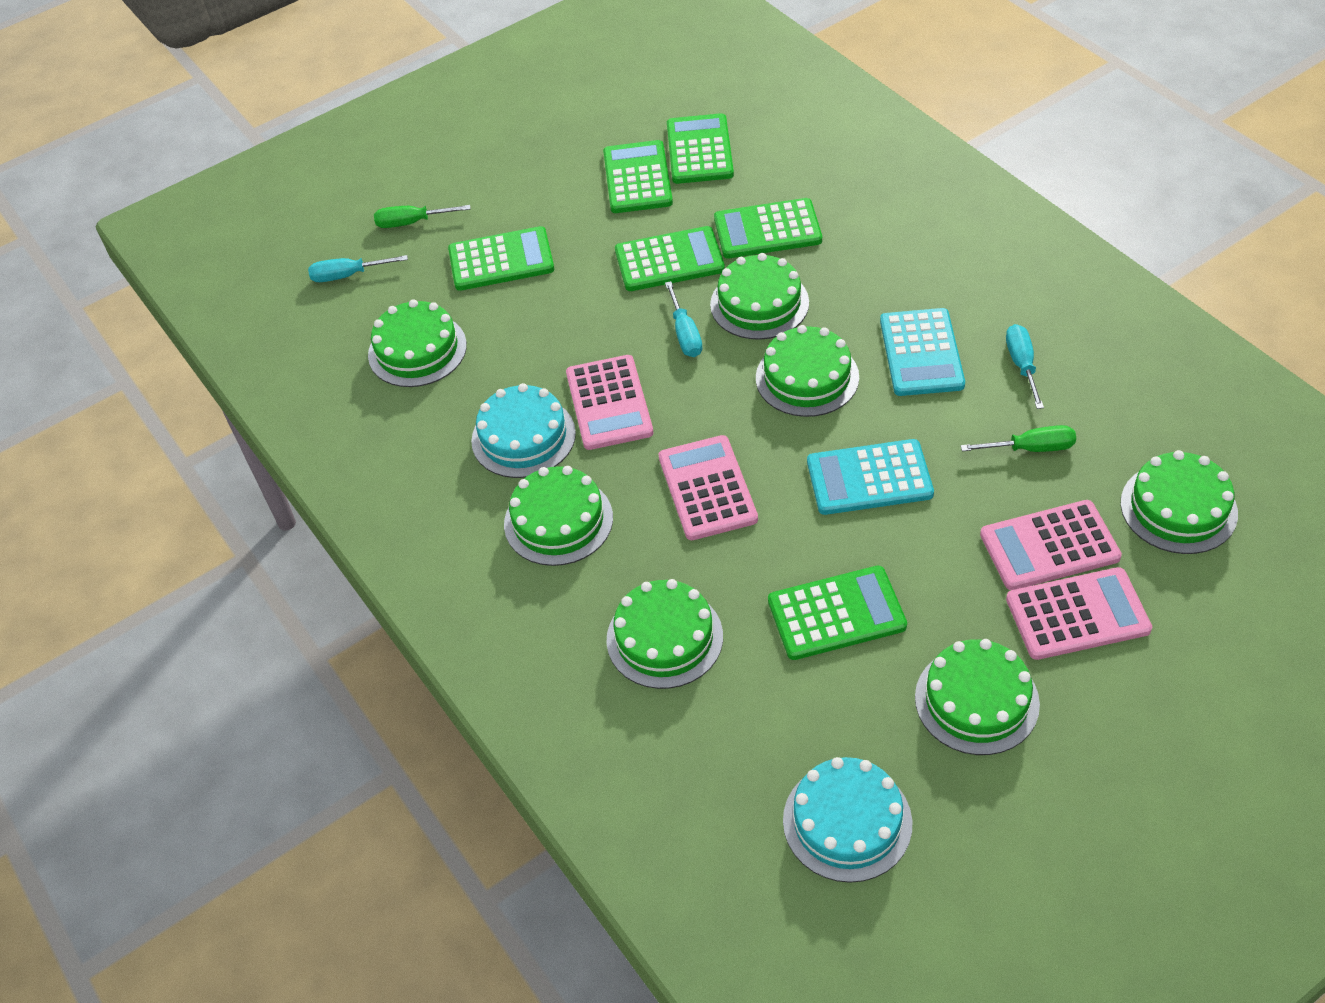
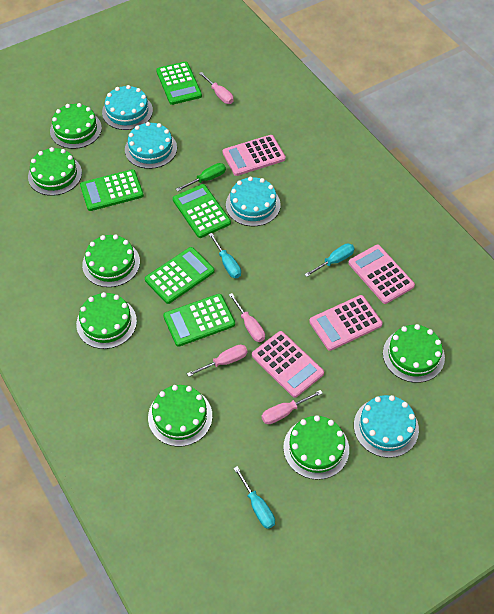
green calculator: 6 -> 5
green screwdriver: 2 -> 1
pink screwdriver: 0 -> 4
turquoise cake: 2 -> 4
turquoise calculator: 2 -> 0

